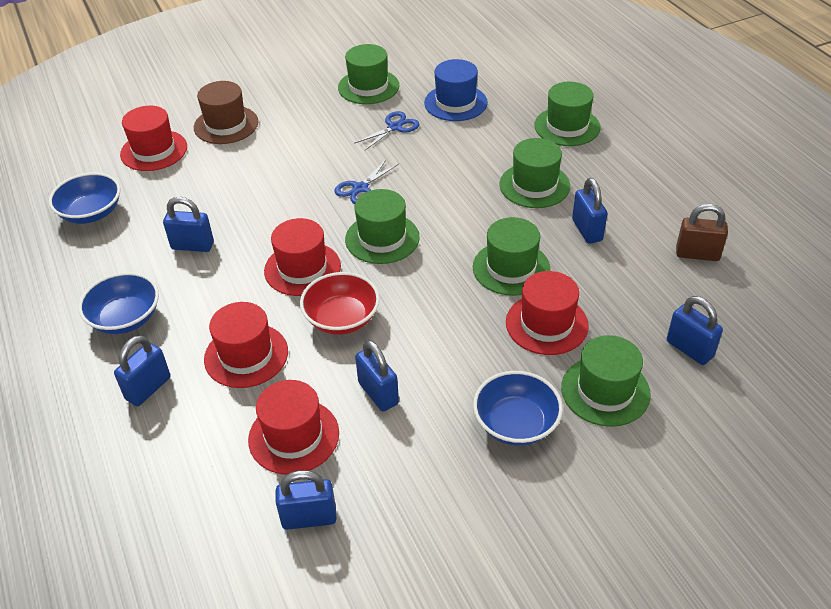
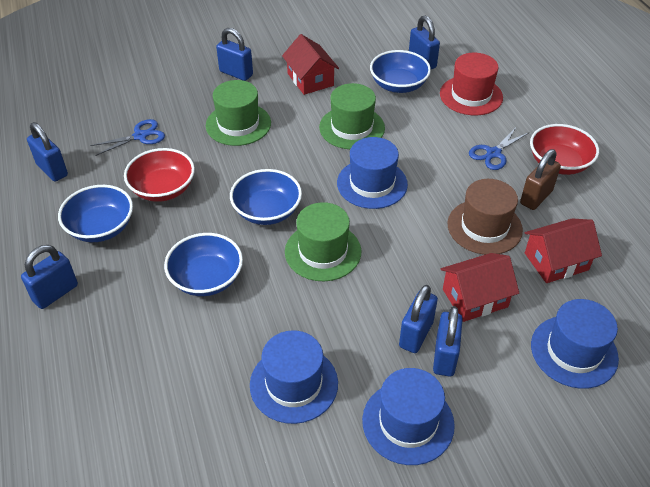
blue bowl: 3 -> 4
blue hat: 1 -> 4
green hat: 6 -> 3
red bowl: 1 -> 2
red hat: 5 -> 1
red house: 0 -> 3

